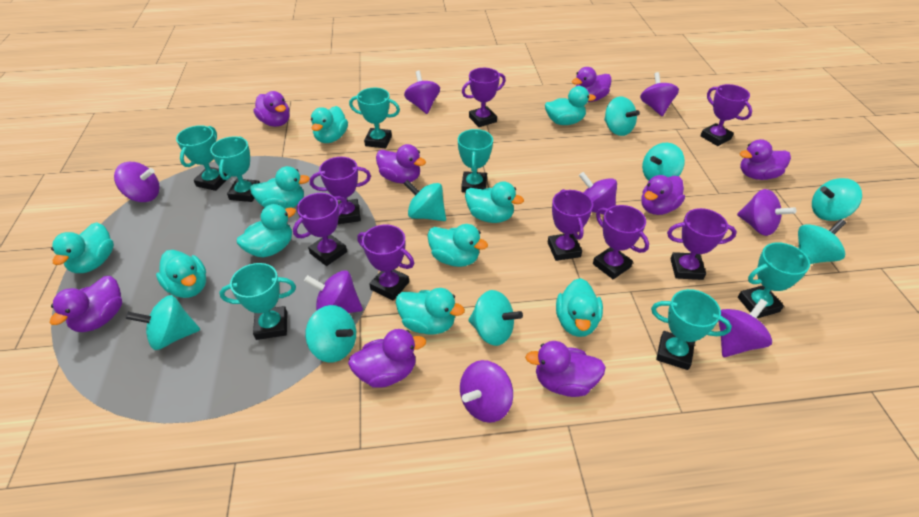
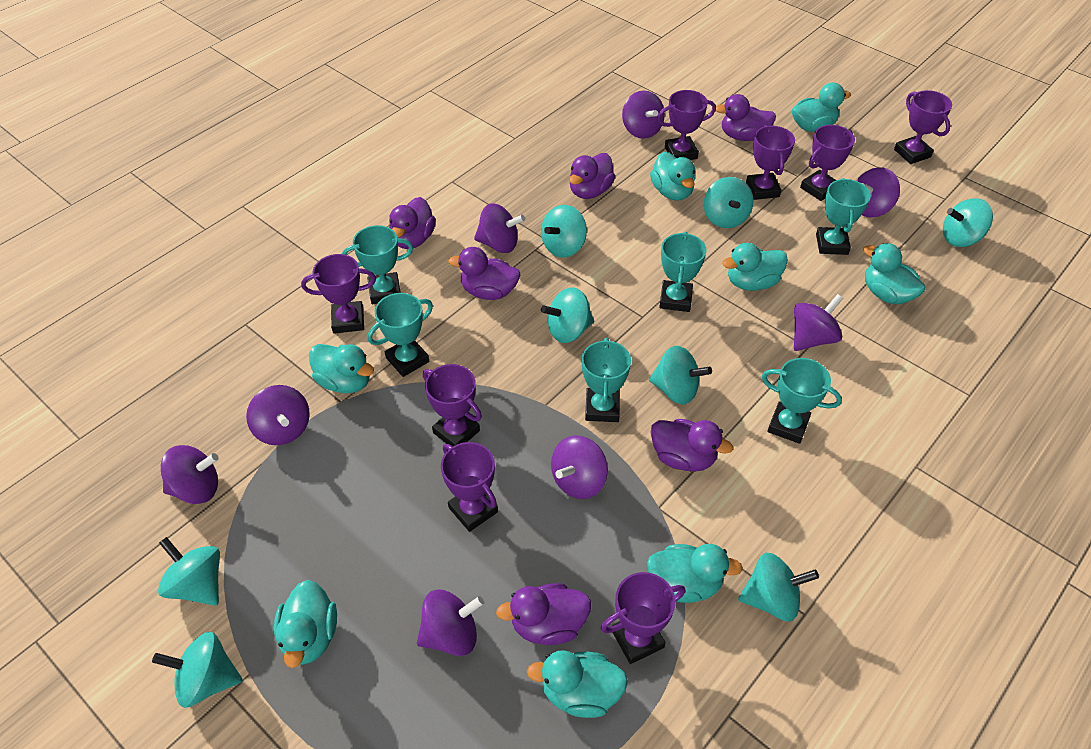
purple duck: 8 -> 6
turquoise duck: 10 -> 8
turquoise trophy: 7 -> 6

